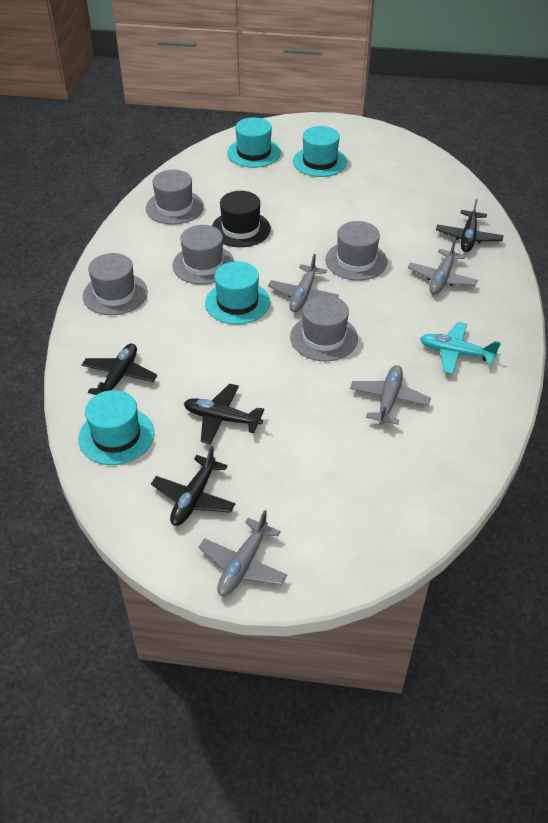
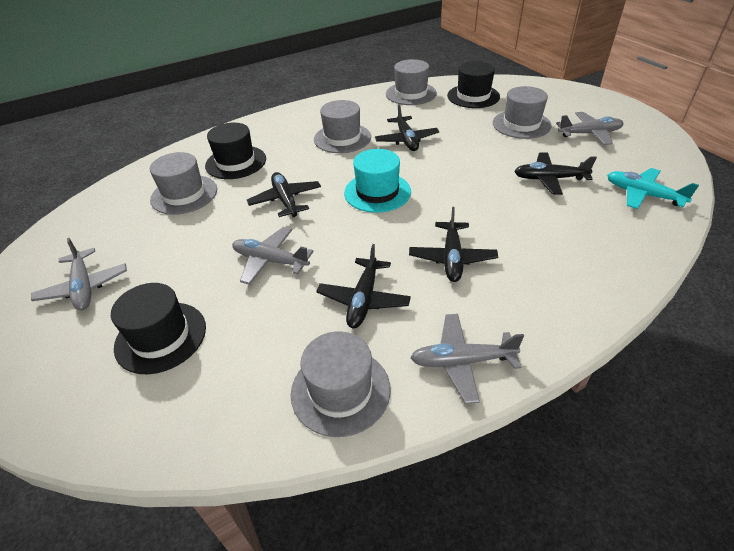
black hat: 1 -> 3
black plane: 4 -> 5
turquoise hat: 4 -> 1

